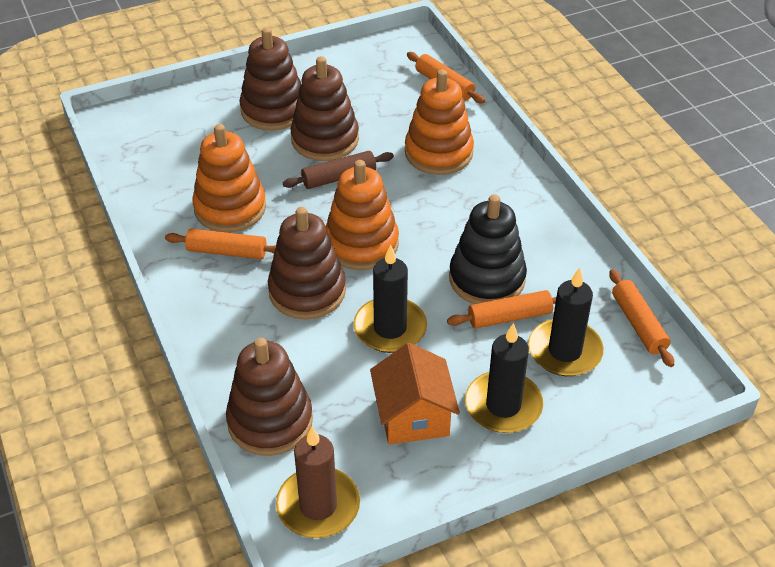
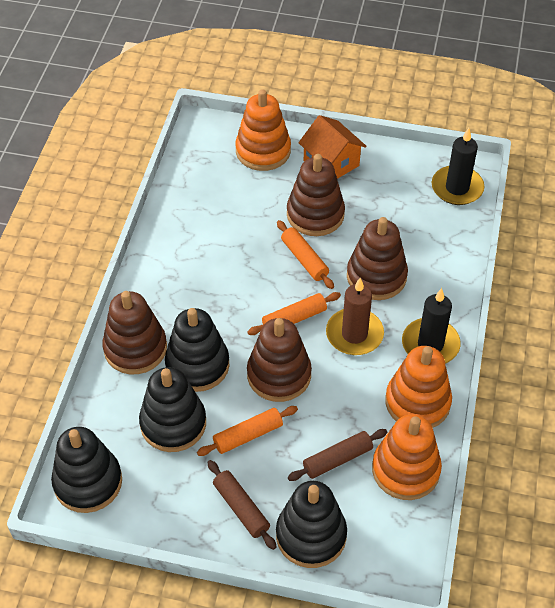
black candle: 3 -> 2
black stacking toy: 1 -> 4
brown rolling pin: 1 -> 2
orange rolling pin: 4 -> 3

